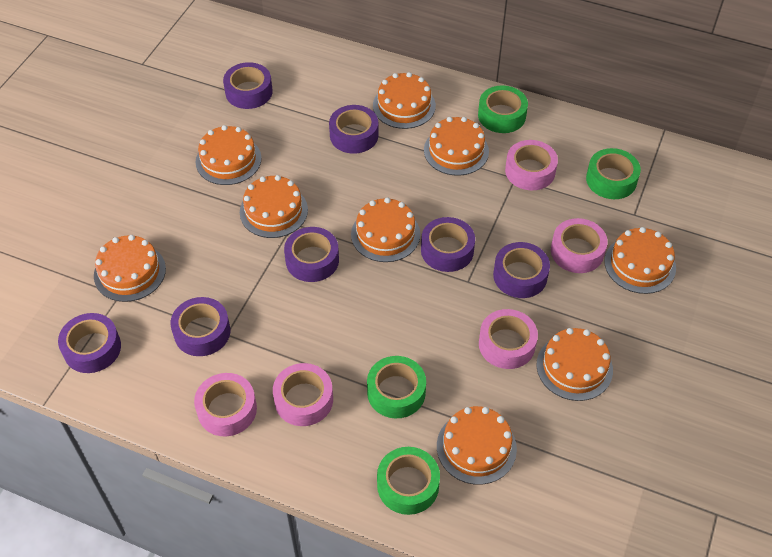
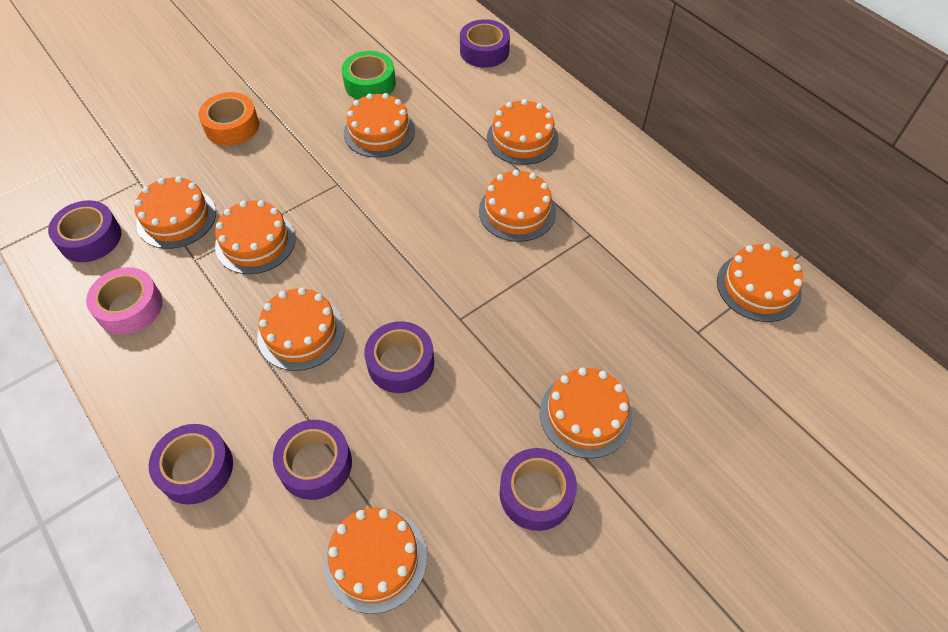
green tape: 4 -> 1
orange tape: 0 -> 1
pink tape: 5 -> 1
purple tape: 7 -> 6

